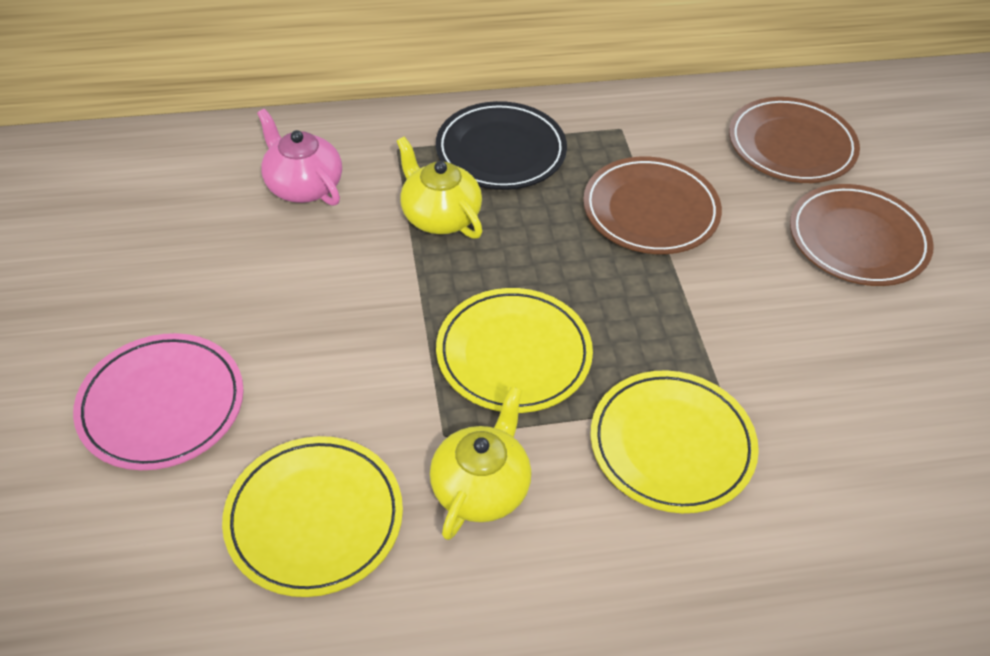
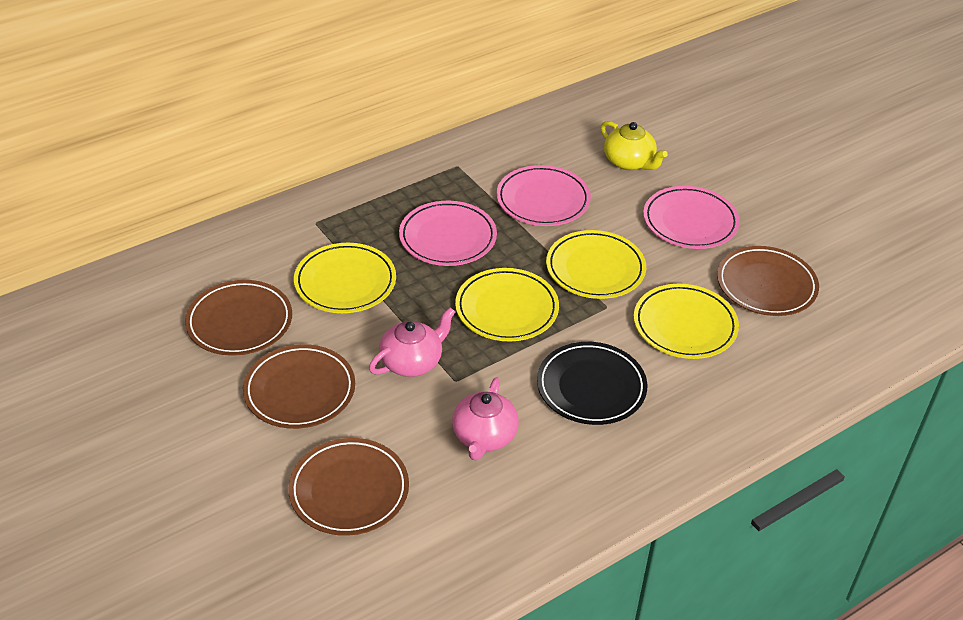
brown plate: 3 -> 4
pink plate: 1 -> 3
pink teapot: 1 -> 2
yellow plate: 3 -> 4
yellow teapot: 2 -> 1

